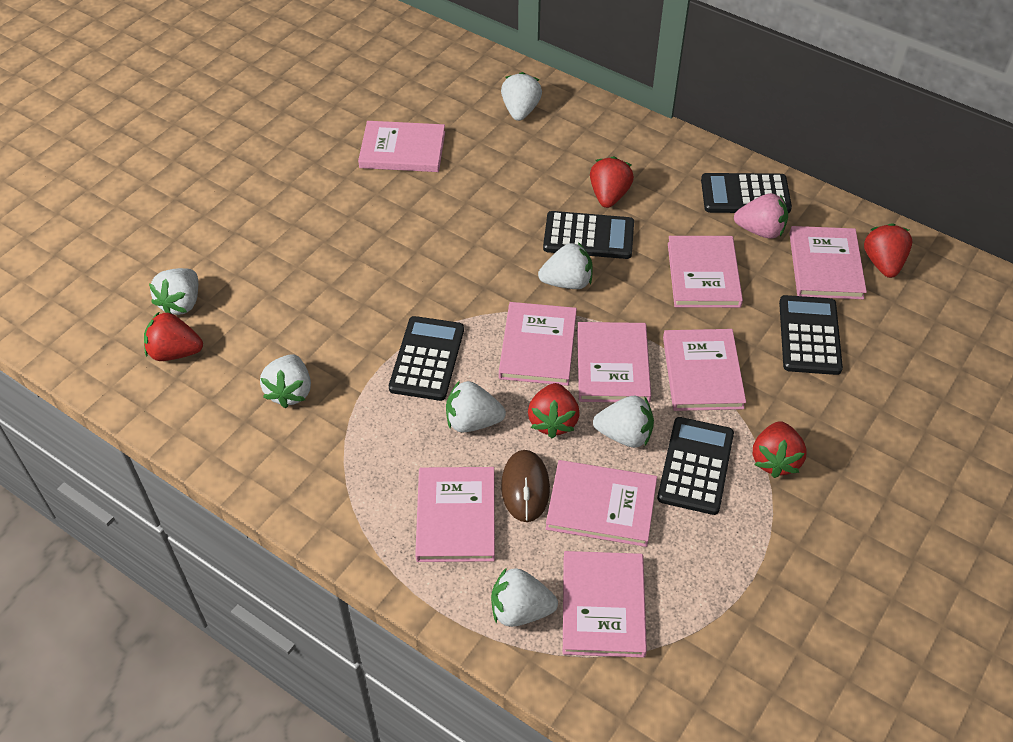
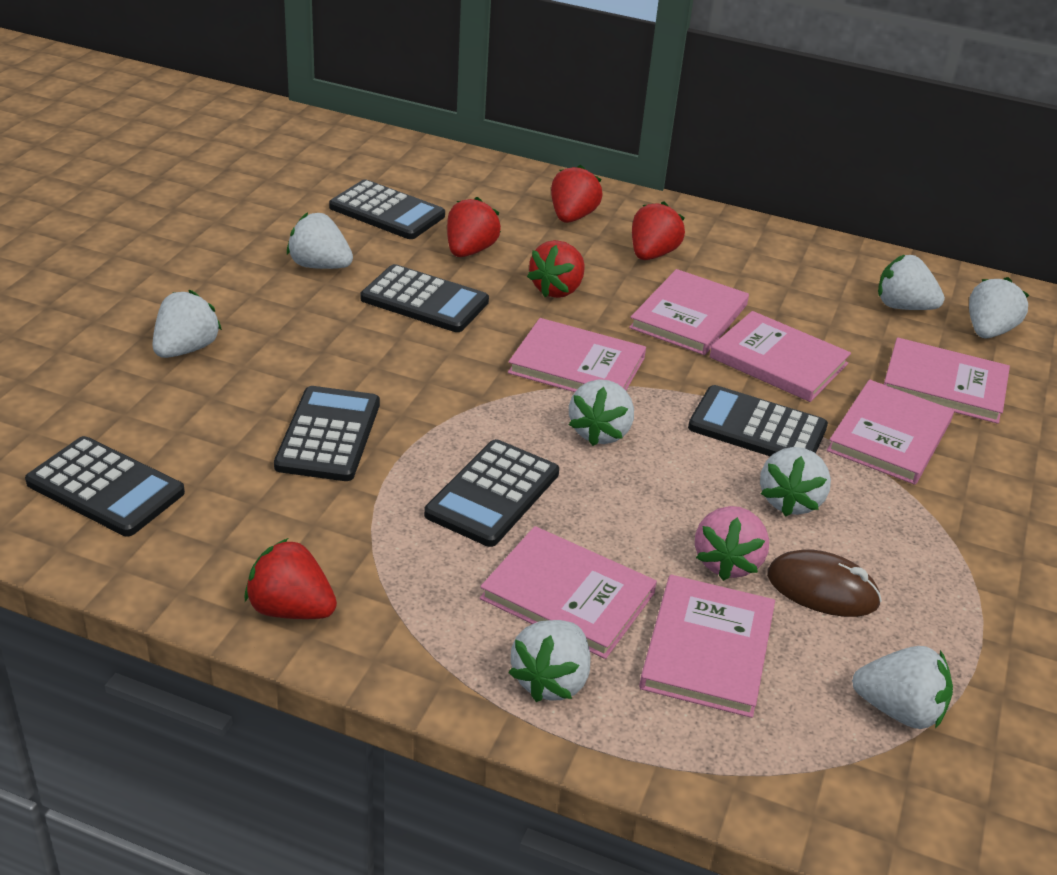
black calculator: 5 -> 6
pink book: 9 -> 7
white strawberry: 7 -> 8

